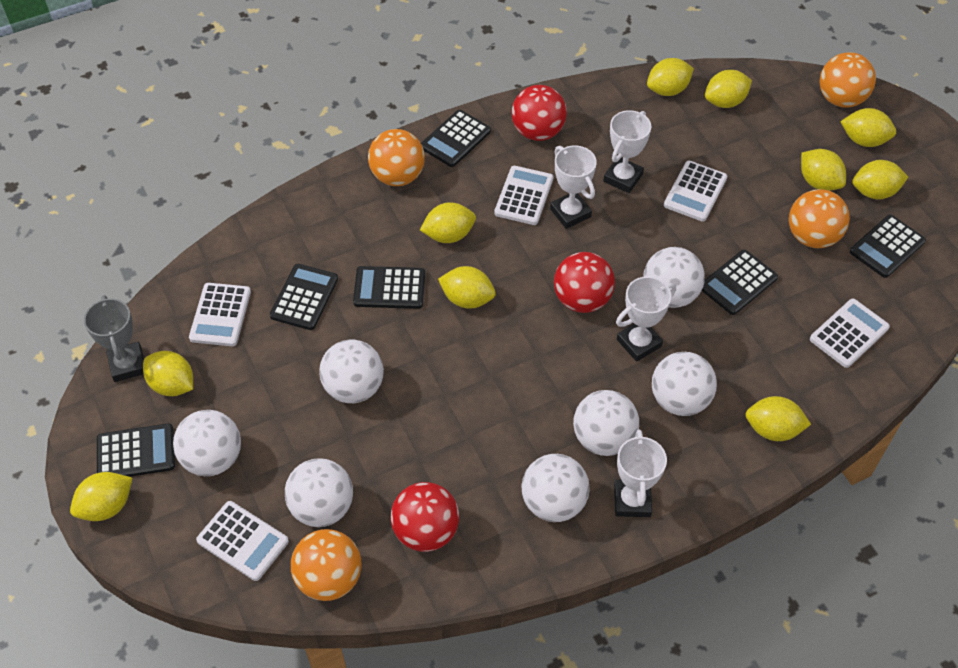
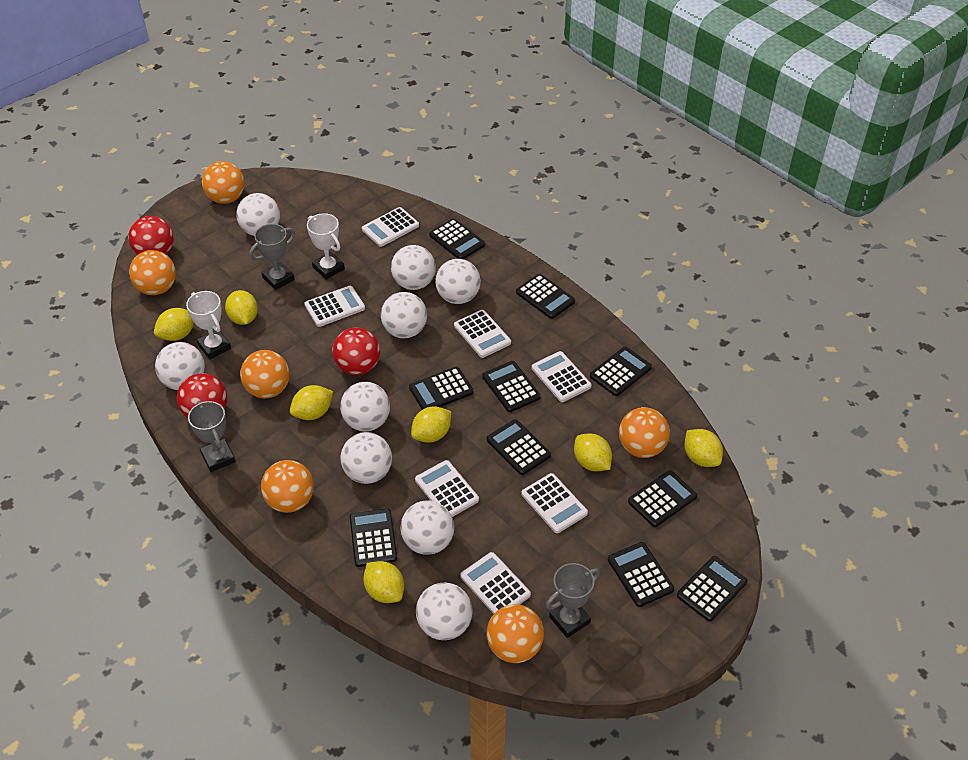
black calculator: 6 -> 10
grey trophy: 1 -> 3
orange ball: 4 -> 6
white ball: 7 -> 9
white calculator: 5 -> 7
white trophy: 4 -> 2
yellow lemon: 10 -> 7

